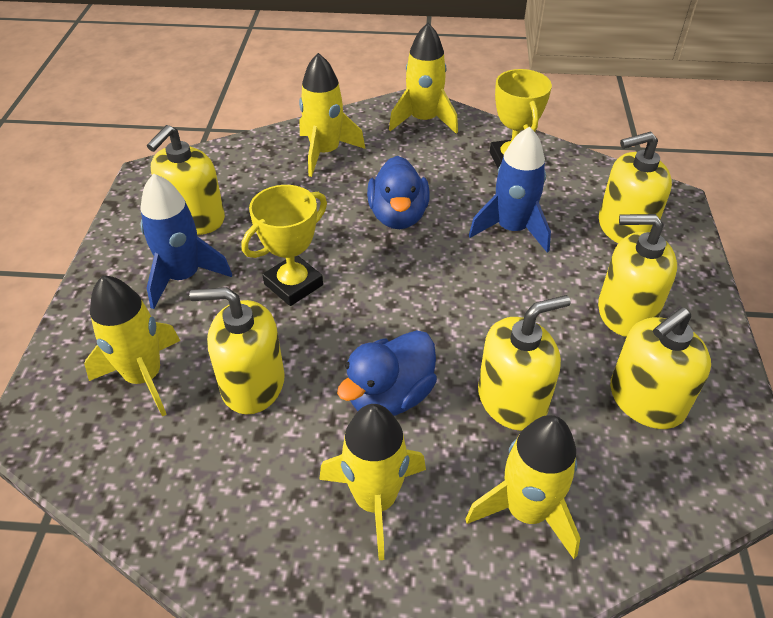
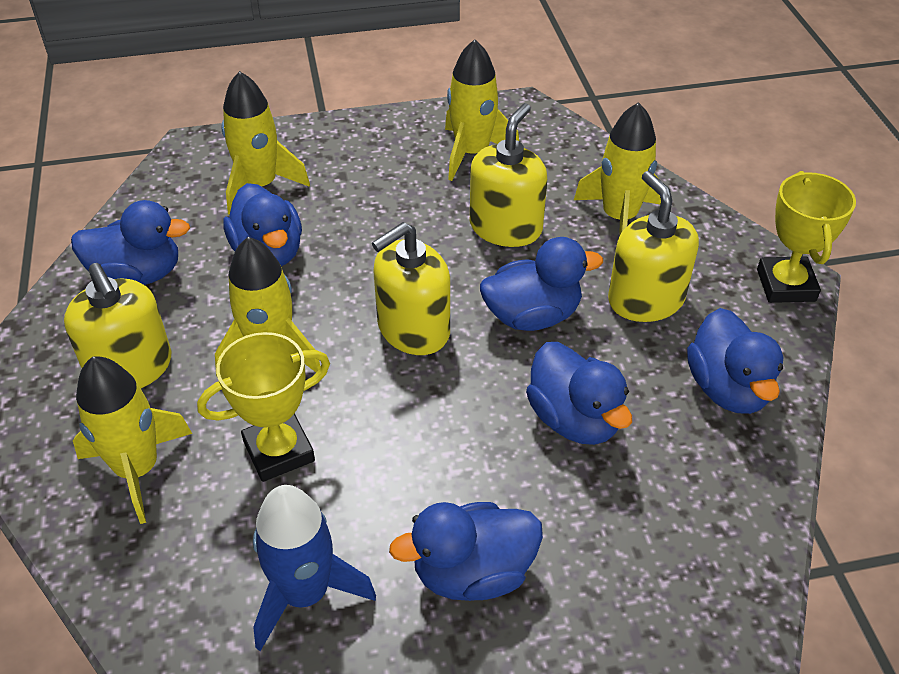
blue duck: 2 -> 6
blue rocket: 2 -> 1
yellow soap dispenser: 6 -> 4

